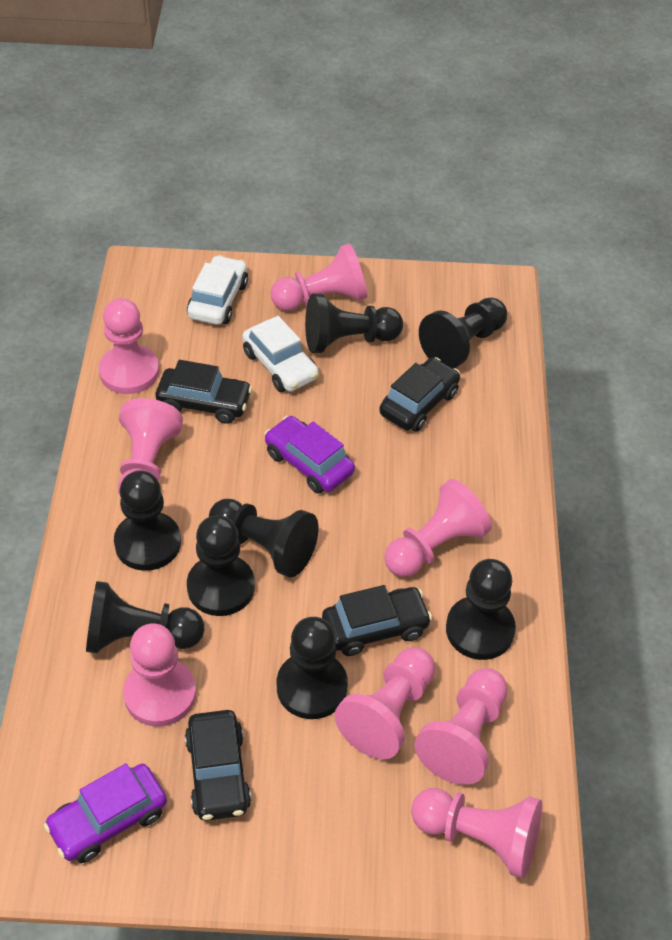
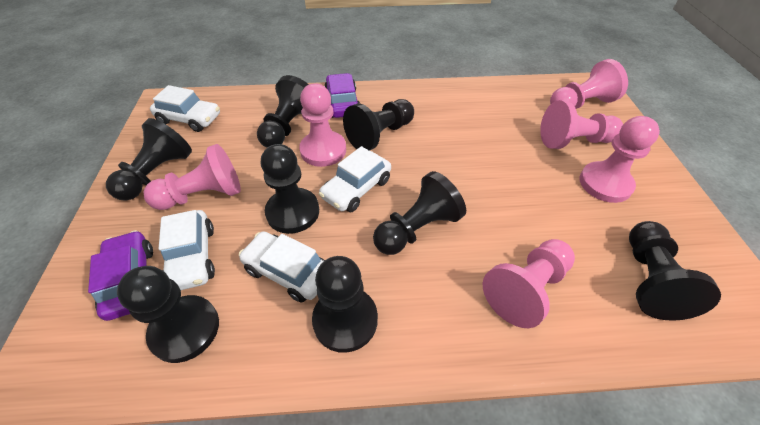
black car: 4 -> 0
pink pawn: 8 -> 6
white car: 2 -> 4

